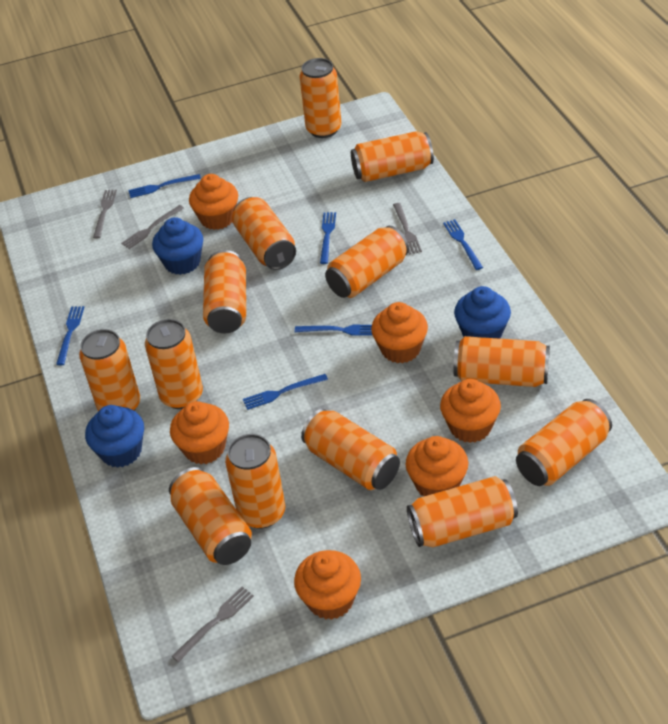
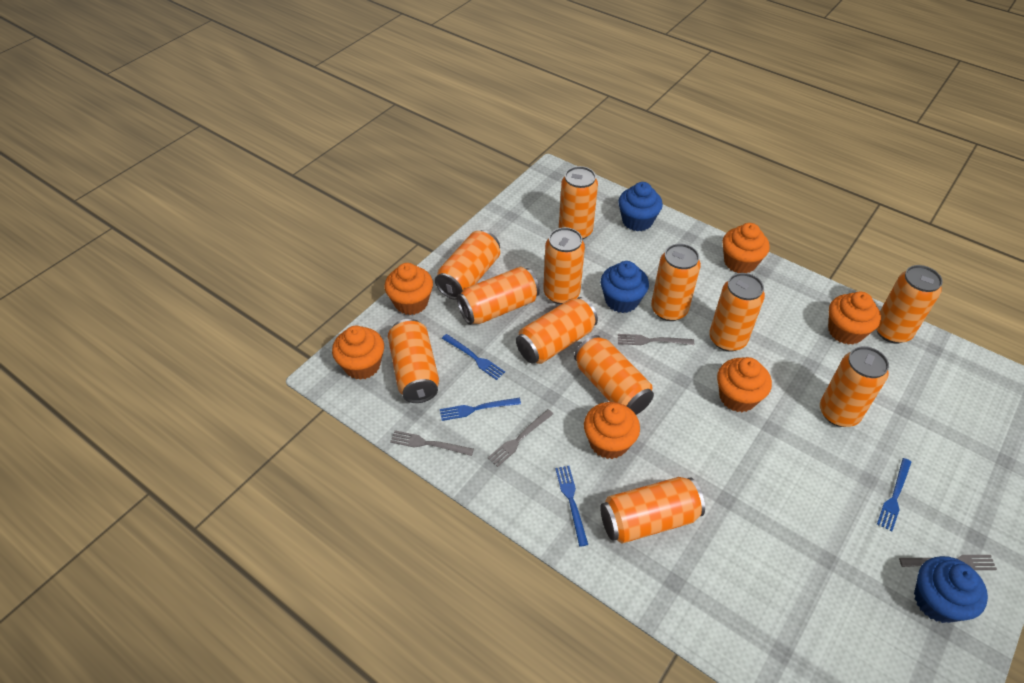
blue fork: 6 -> 4
orange can: 13 -> 12

